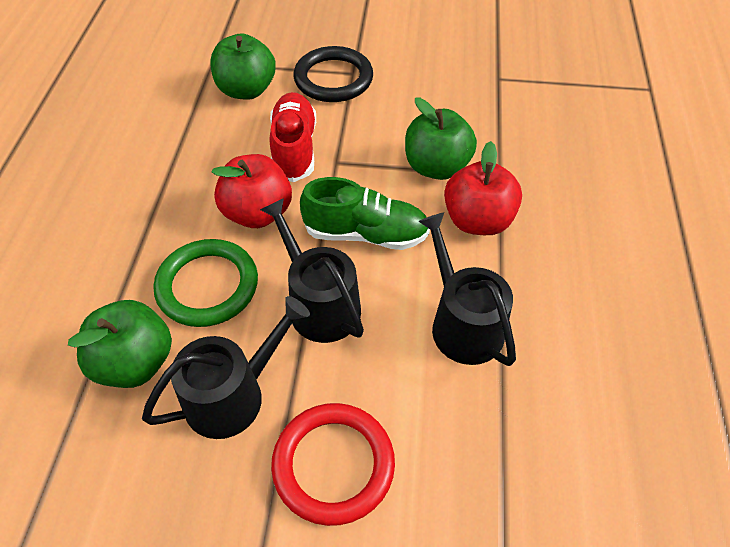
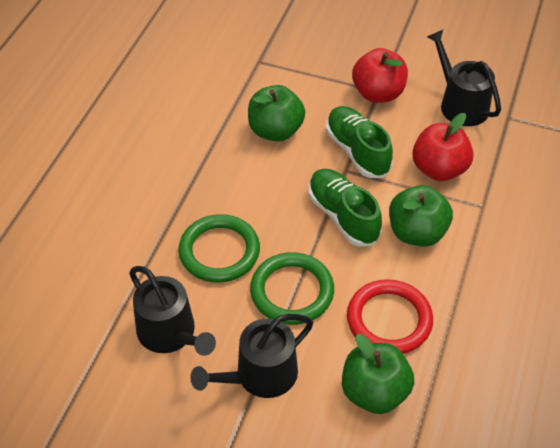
black ring: 1 -> 0
green ring: 1 -> 2
green shoe: 1 -> 2
red shoe: 1 -> 0

